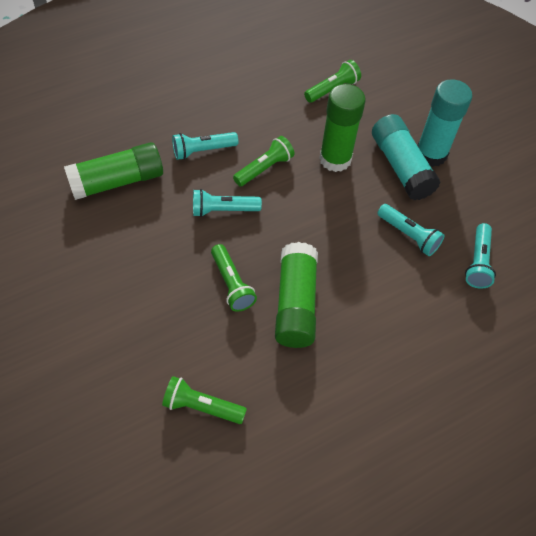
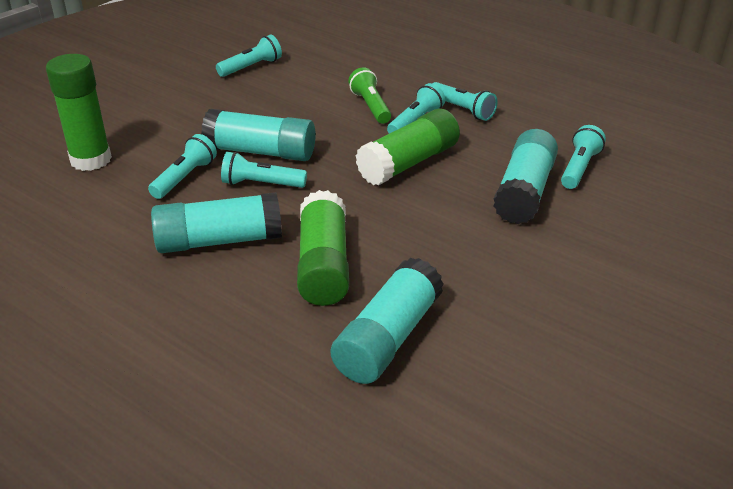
green flashlight: 4 -> 1
turquoise flashlight: 4 -> 6
turquoise glue stick: 2 -> 4

